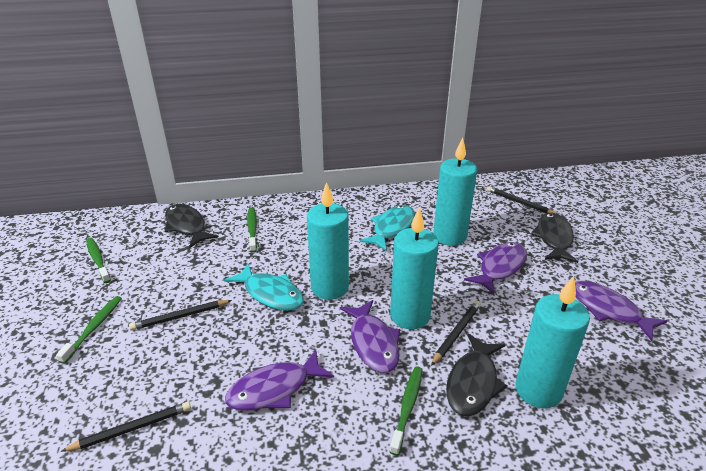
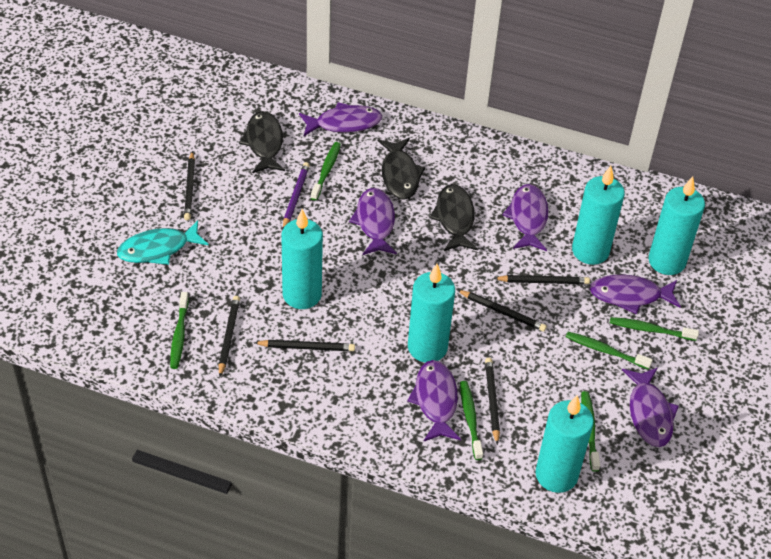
black pencil: 4 -> 6
green toothbrush: 4 -> 6
purple fish: 4 -> 6
purple pencil: 0 -> 1
turquoise candle: 4 -> 5
turquoise fish: 2 -> 1

